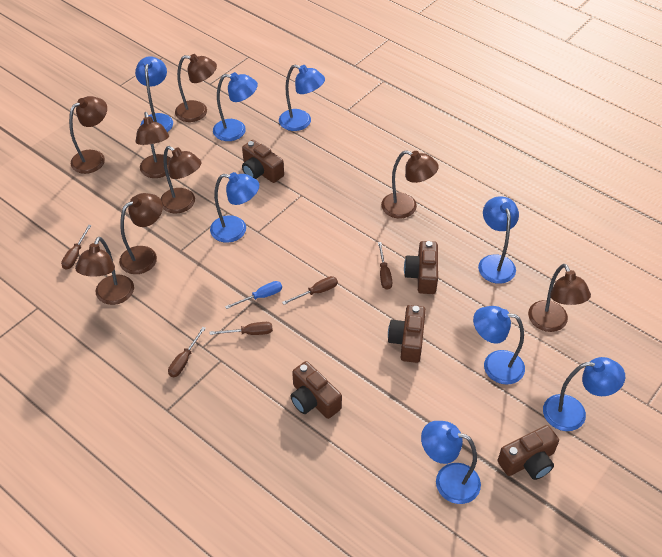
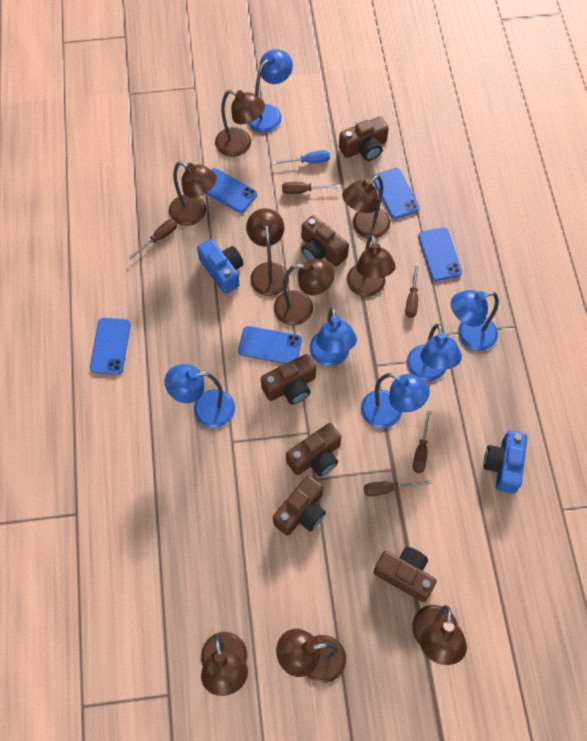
blue camera: 0 -> 2
blue lamp: 8 -> 6
blue phone: 0 -> 5
brown camera: 5 -> 6
brown lamp: 8 -> 9

